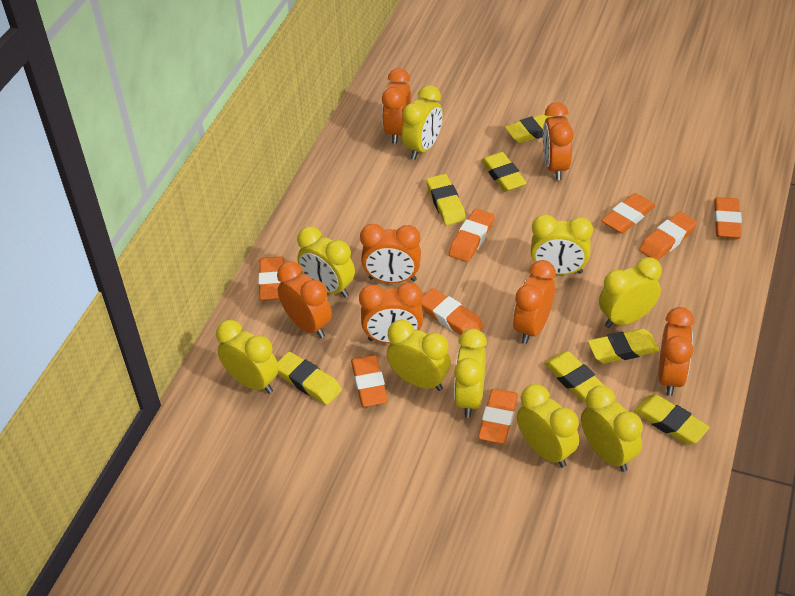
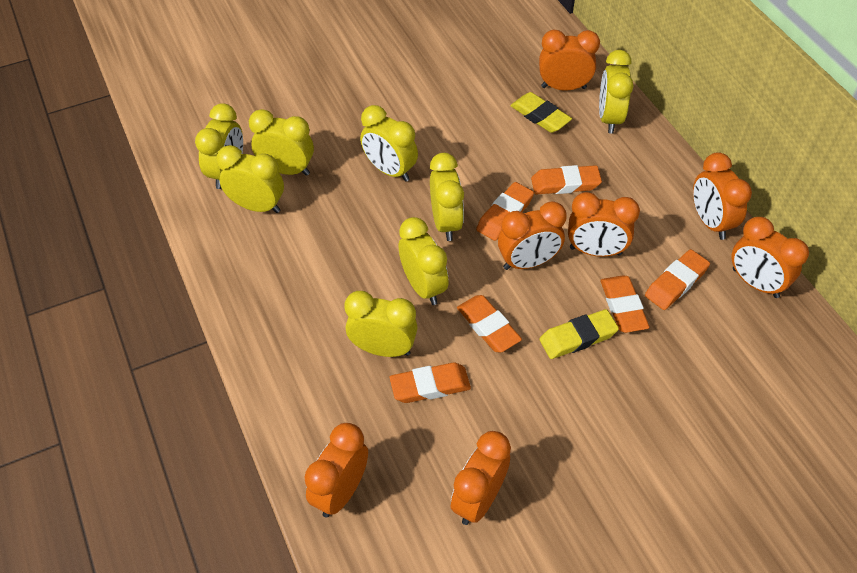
orange eraser: 8 -> 6
yellow clock: 9 -> 8
yellow eraser: 7 -> 2

